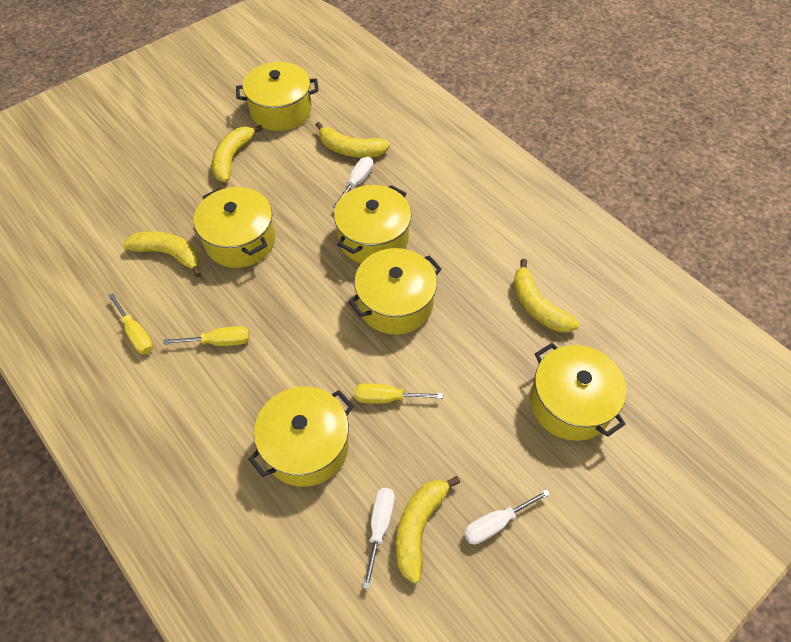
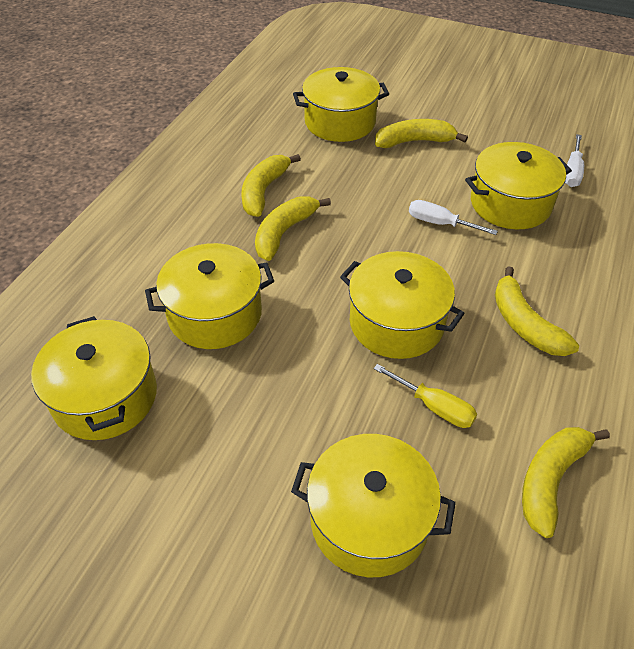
white screwdriver: 3 -> 2
yellow screwdriver: 3 -> 1

